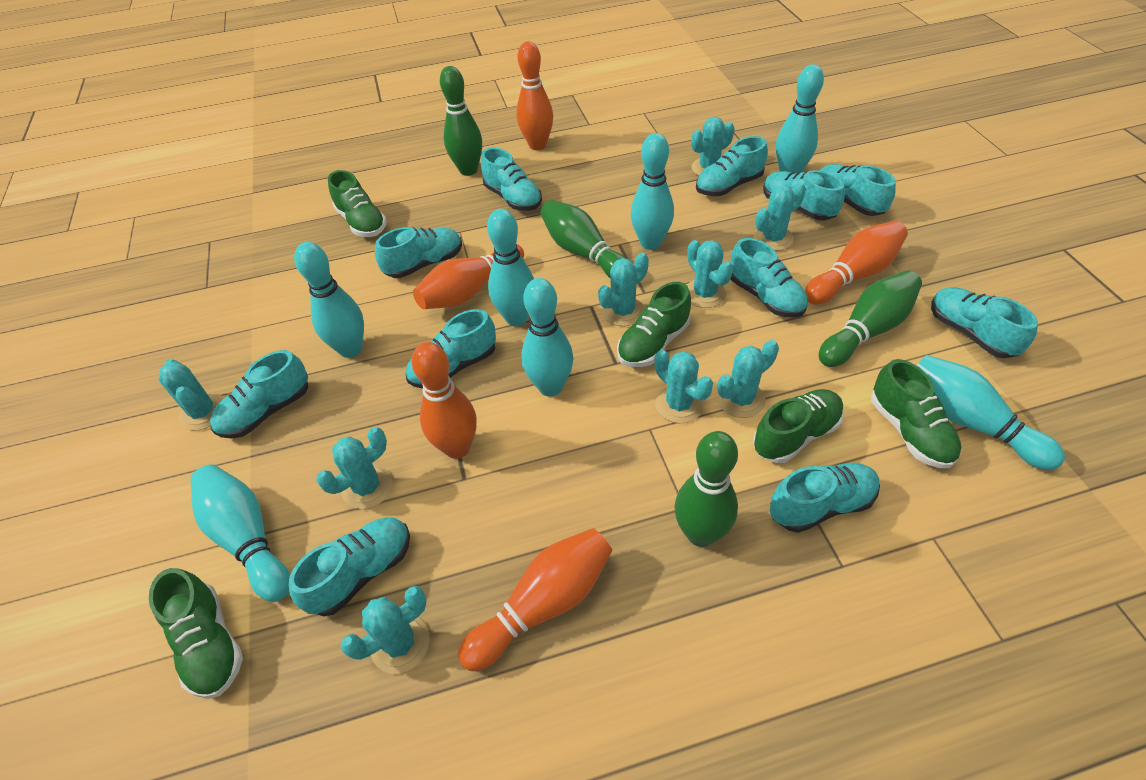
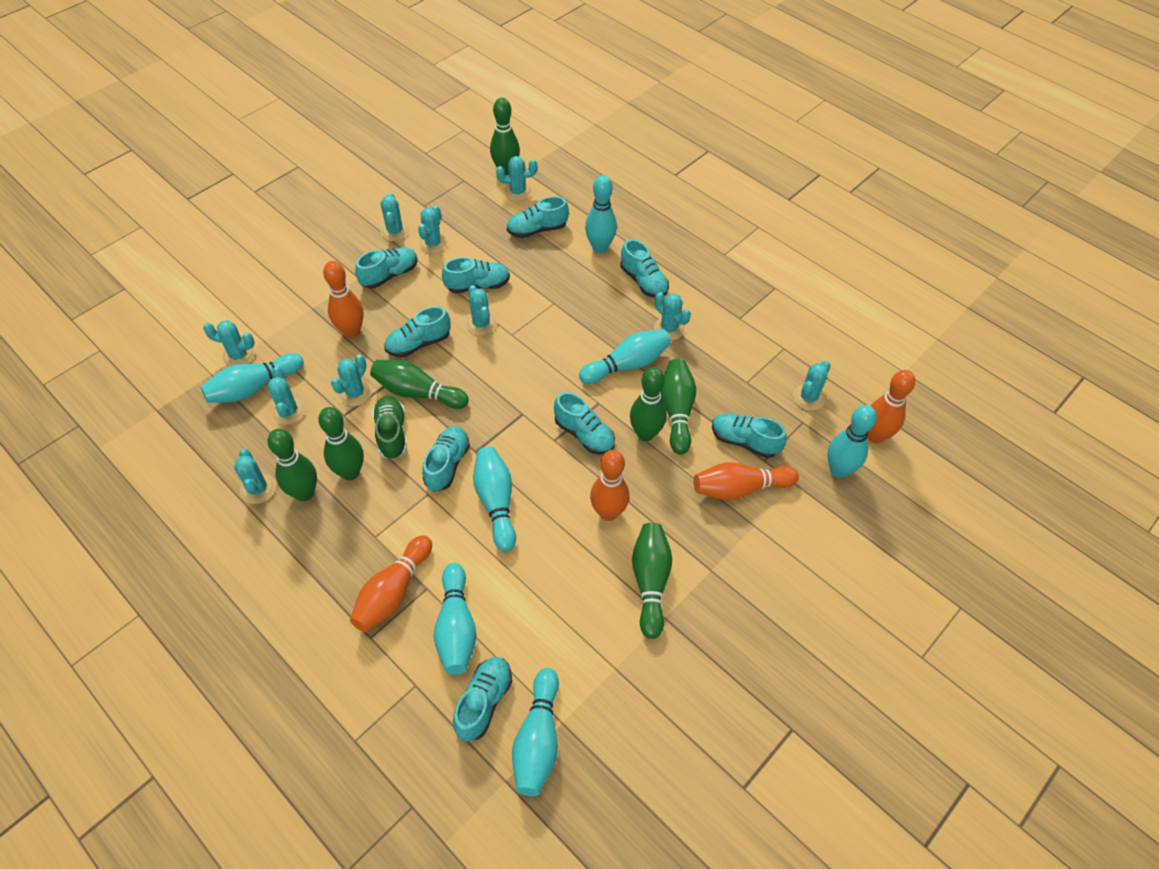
green bowling pin: 4 -> 7
green shoe: 5 -> 1
turquoise cactus: 9 -> 10
turquoise shoe: 11 -> 9

